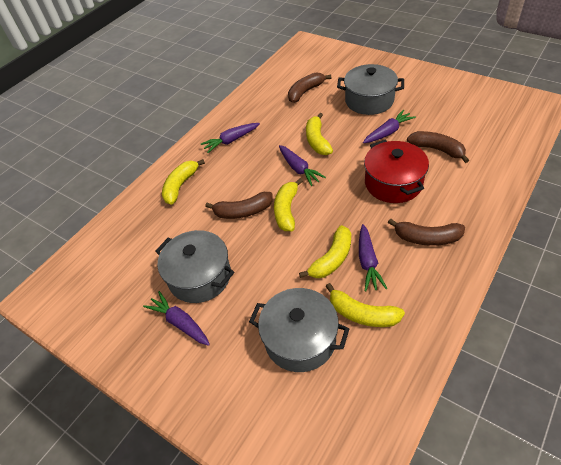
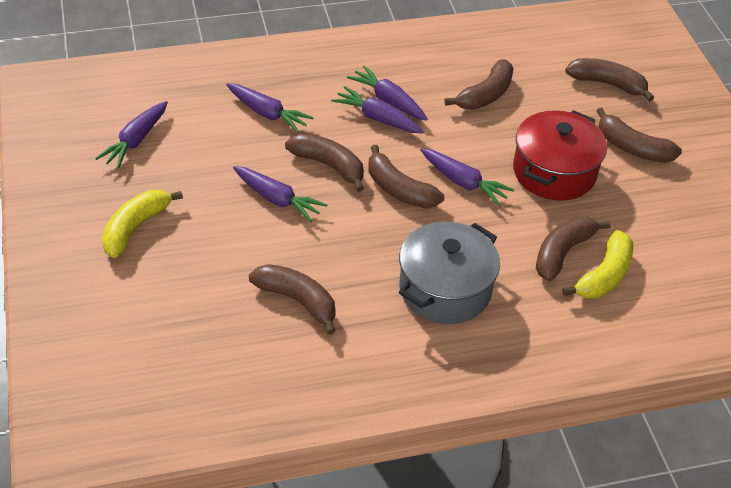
brown banana: 4 -> 7
grey pot: 3 -> 1
purple carrot: 5 -> 6
yellow banana: 5 -> 2

